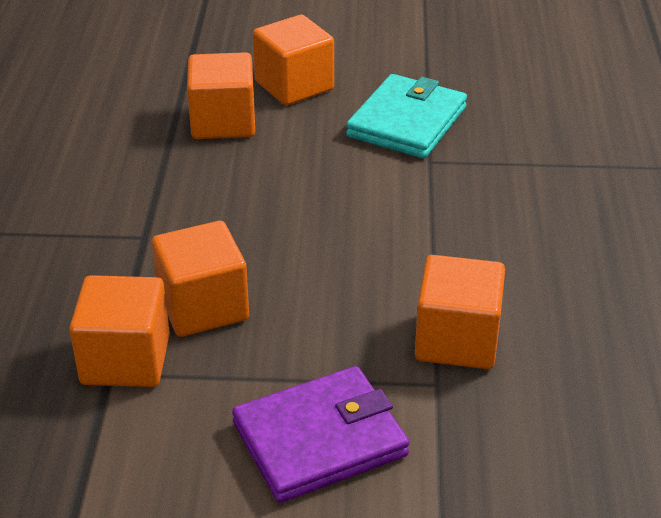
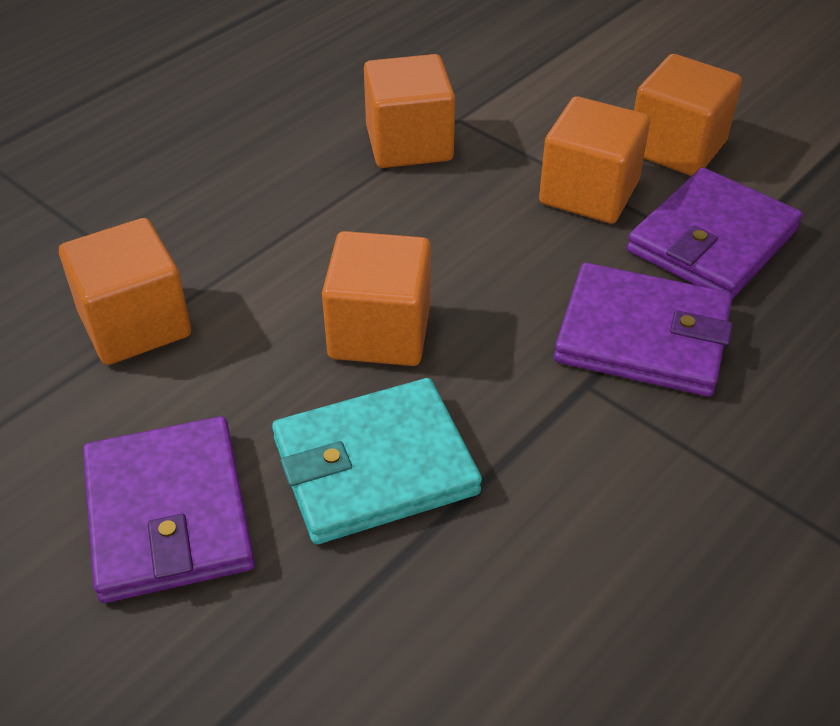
purple wallet: 1 -> 3

